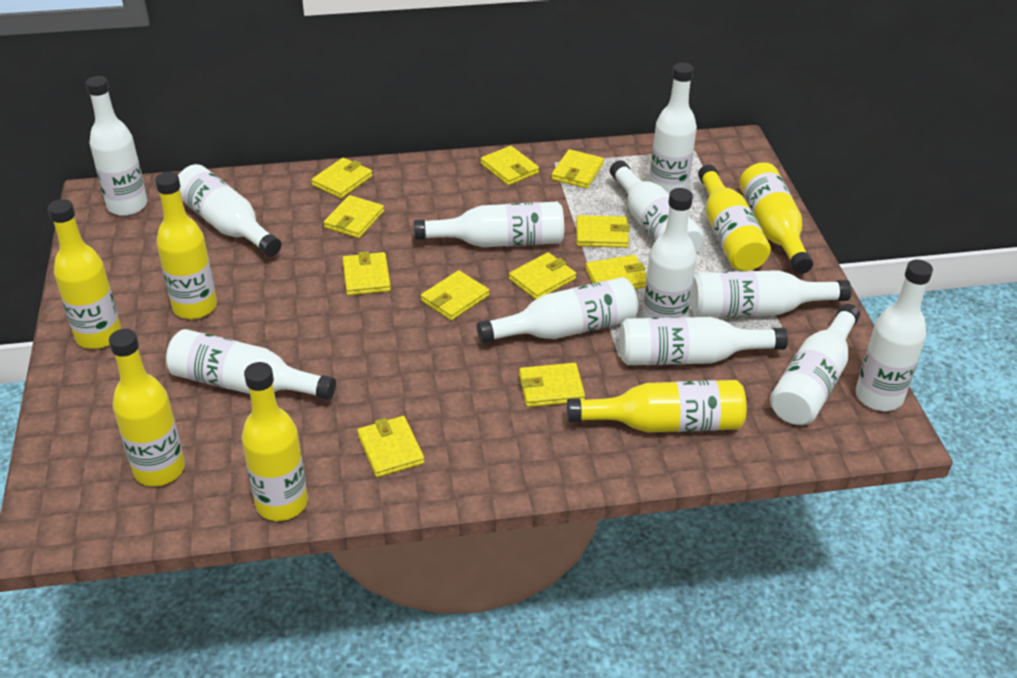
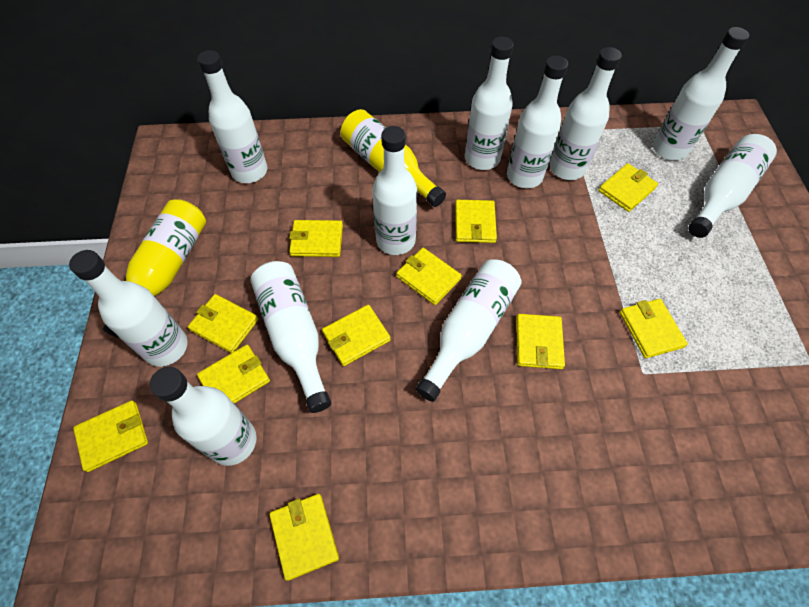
white bottle: 12 -> 11
yellow bottle: 7 -> 2

